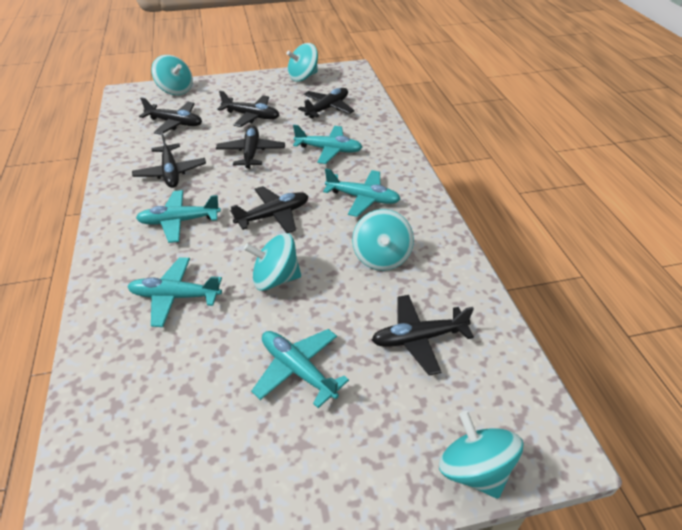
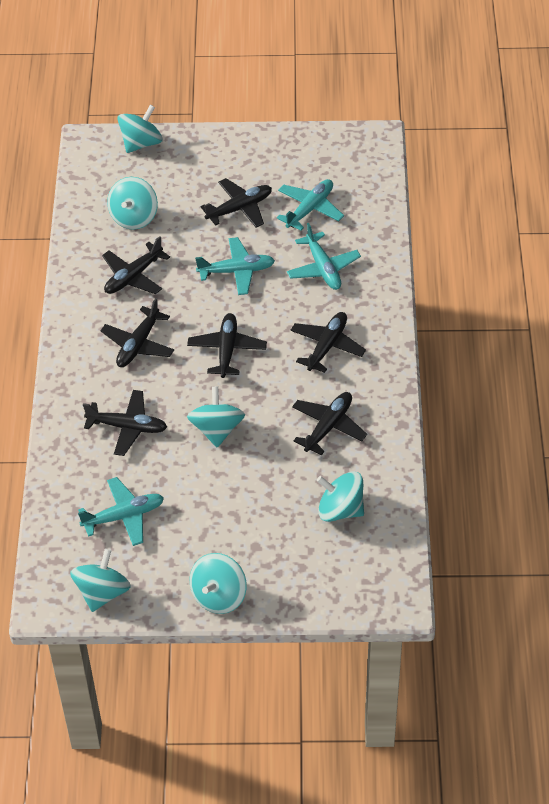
turquoise plane: 5 -> 4
turquoise spinning top: 5 -> 6

